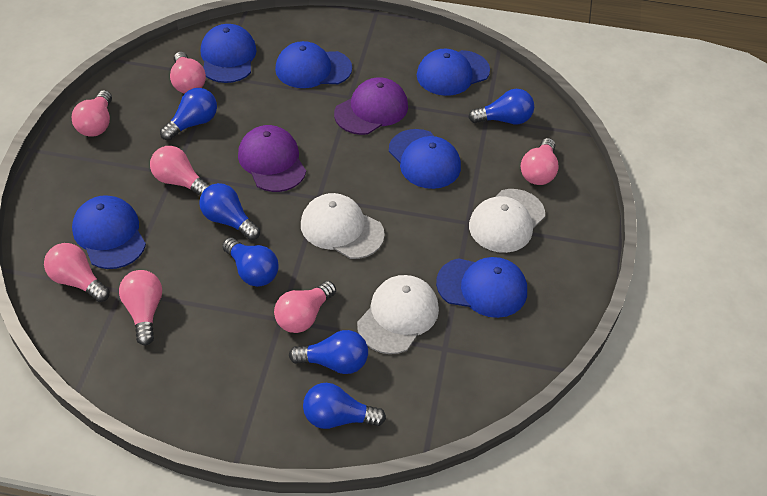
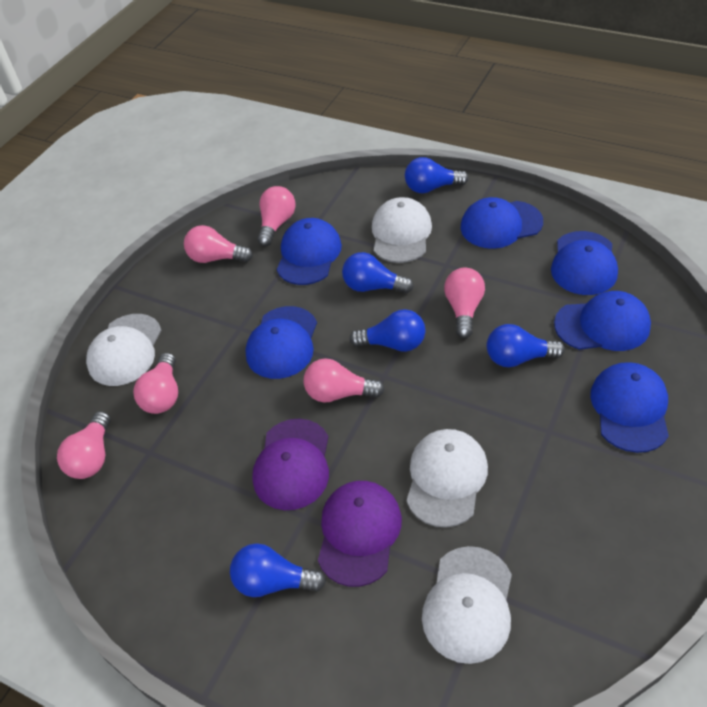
blue light bulb: 6 -> 5
pink light bulb: 7 -> 6
white cap: 3 -> 4

